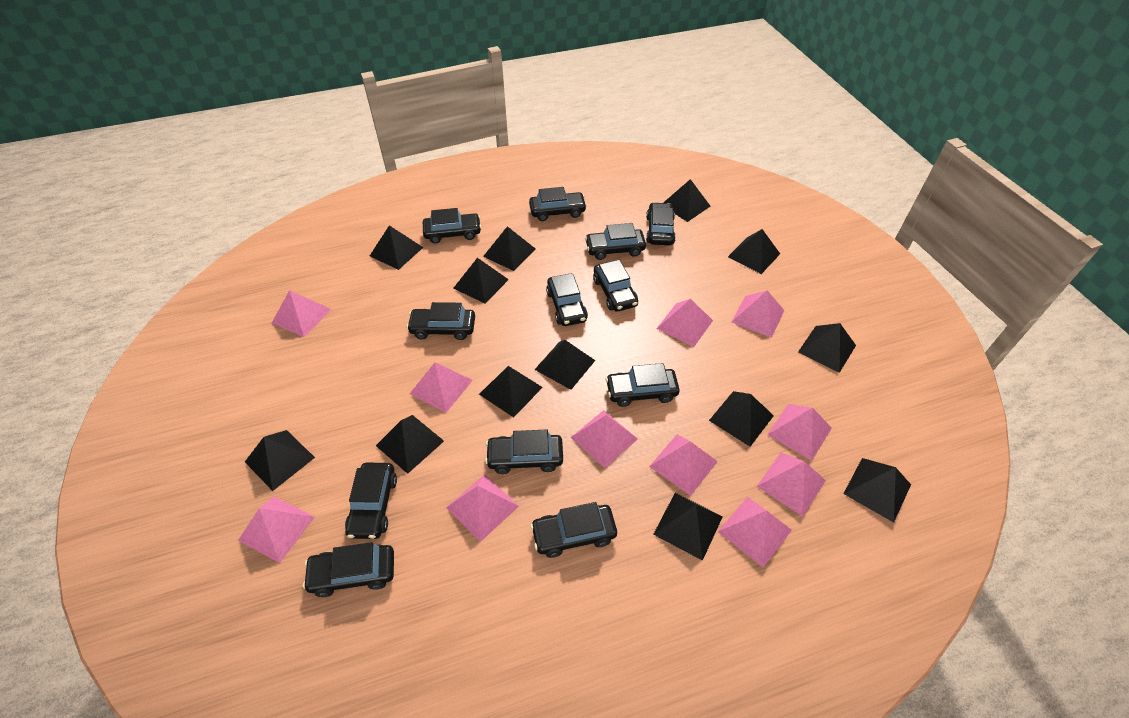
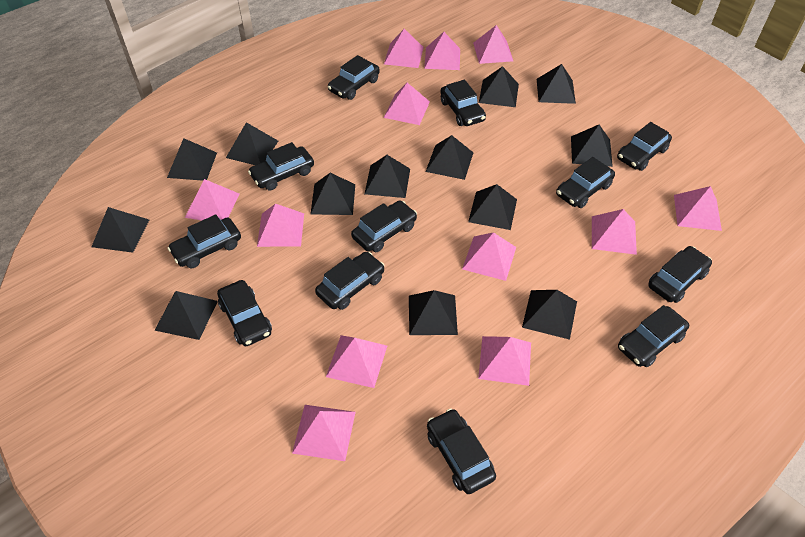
pink pyramid: 11 -> 12

